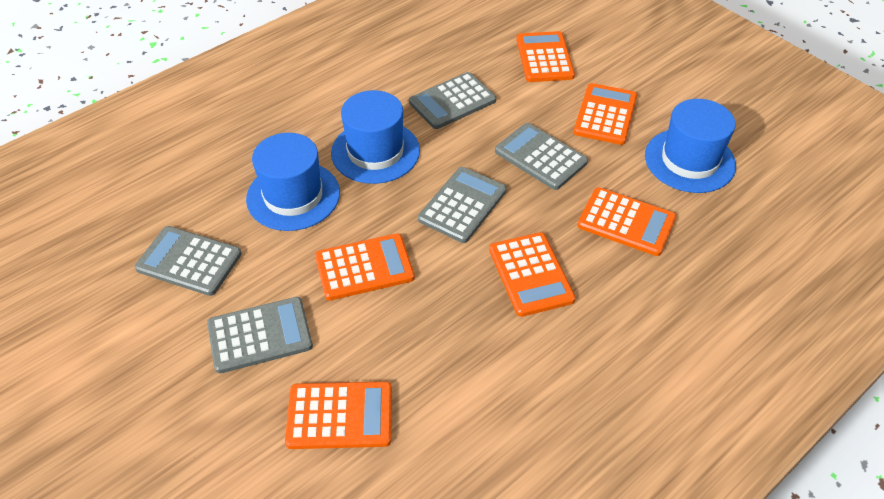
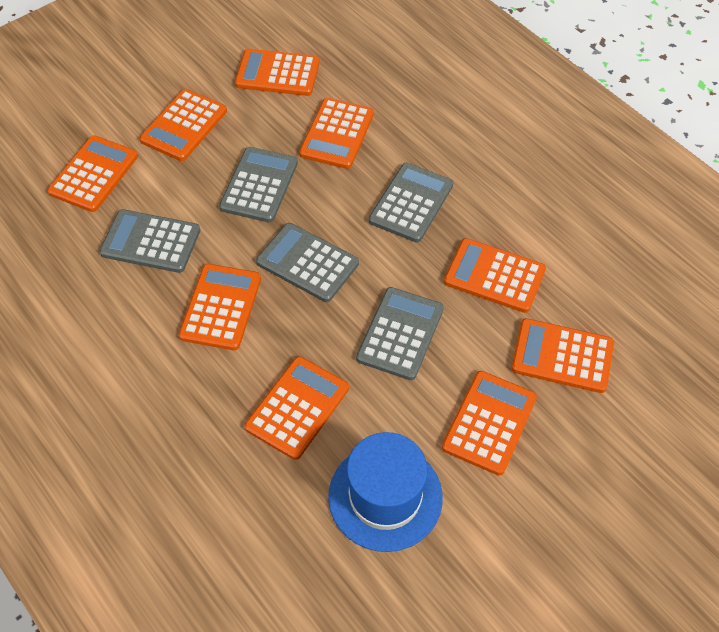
blue hat: 3 -> 1
orange calculator: 6 -> 9

